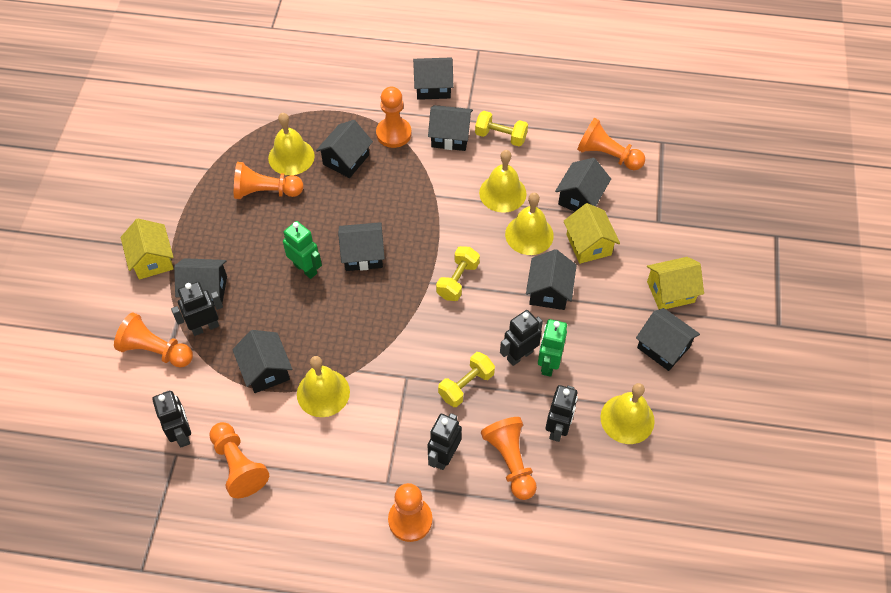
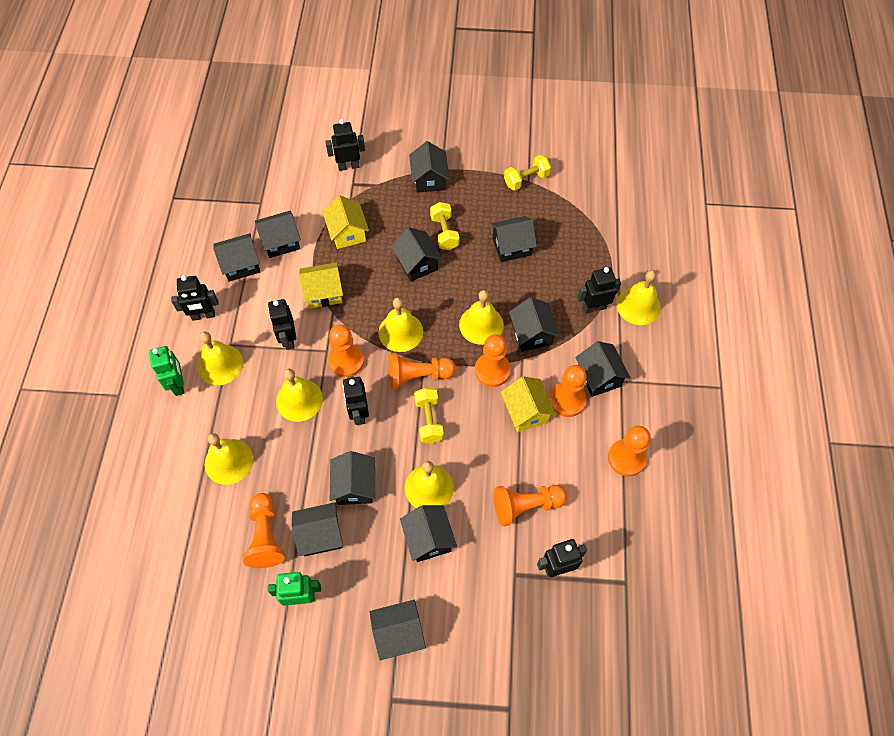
black house: 9 -> 11
black robot: 5 -> 6
yellow bell: 5 -> 7

